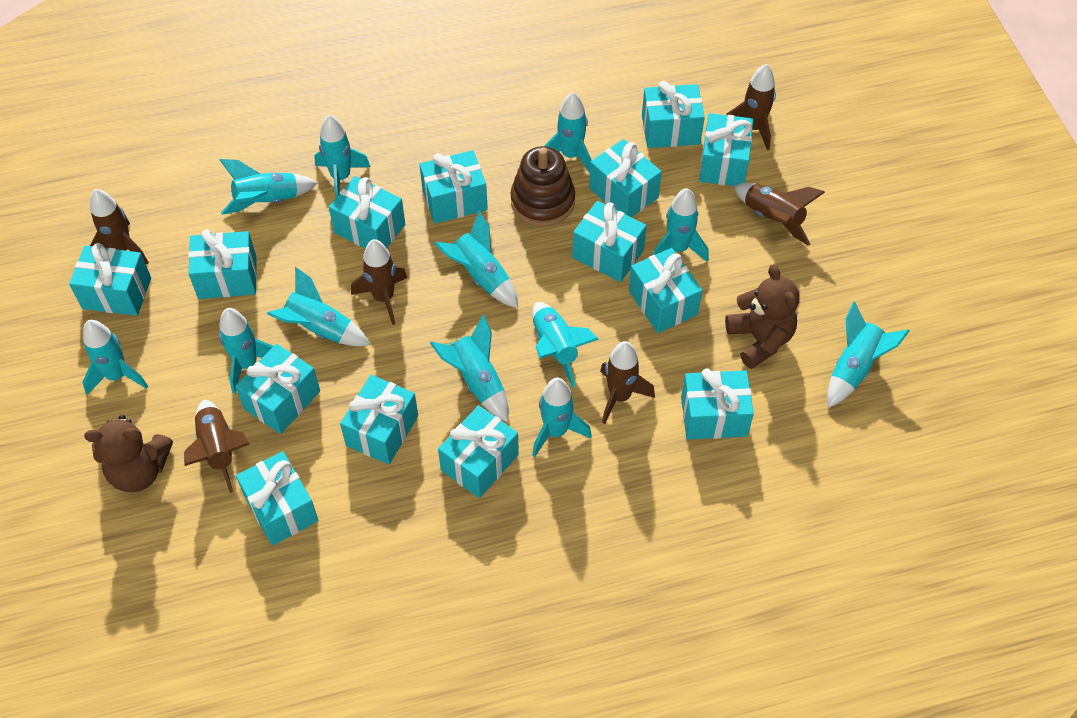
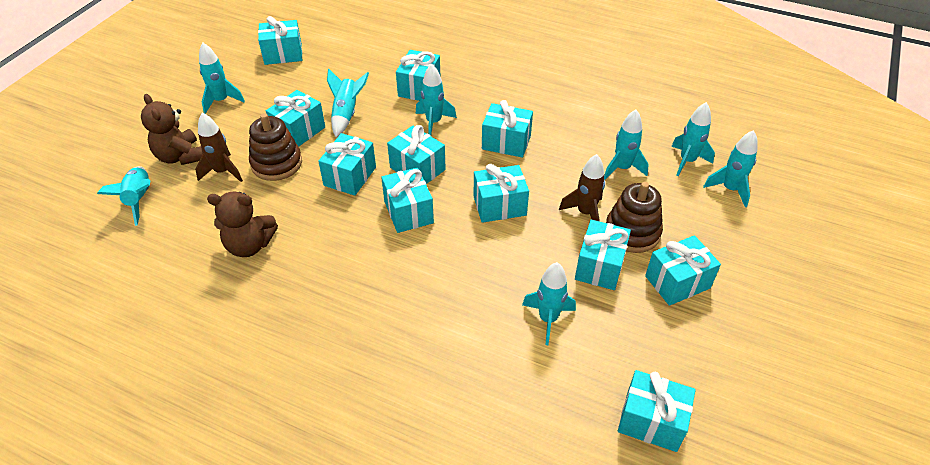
brown rocket: 6 -> 2
brown stacking toy: 1 -> 2
turquoise gift: 14 -> 11
turquoise rocket: 12 -> 8

